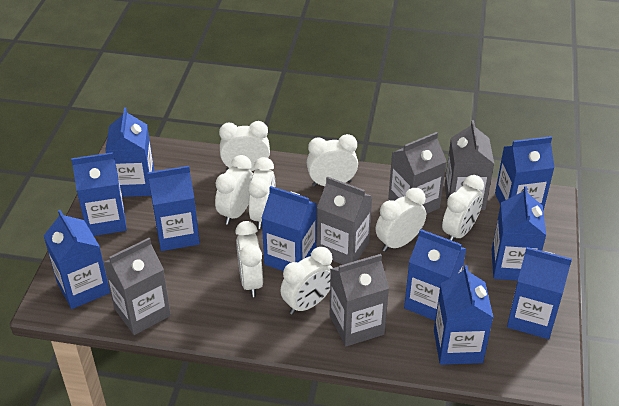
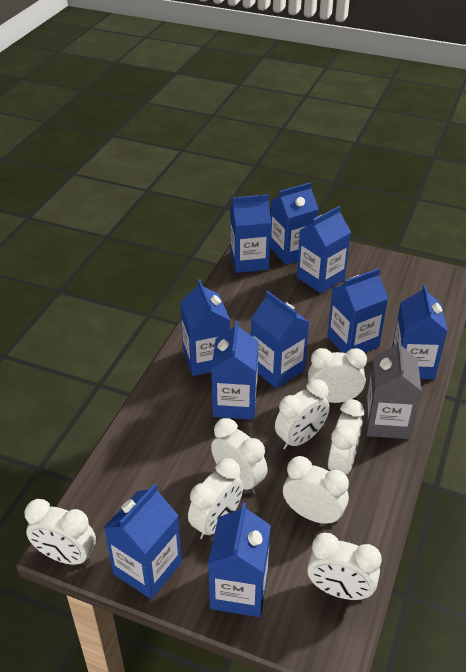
grey carton: 5 -> 1

